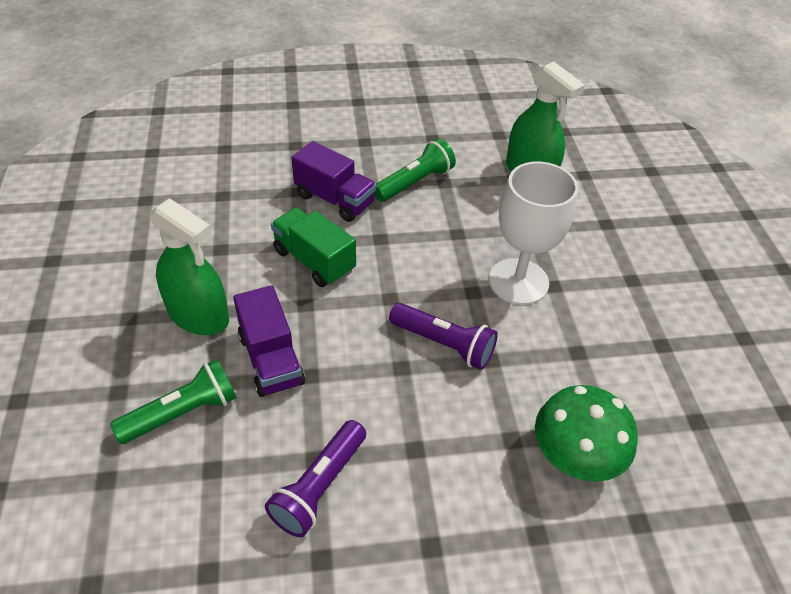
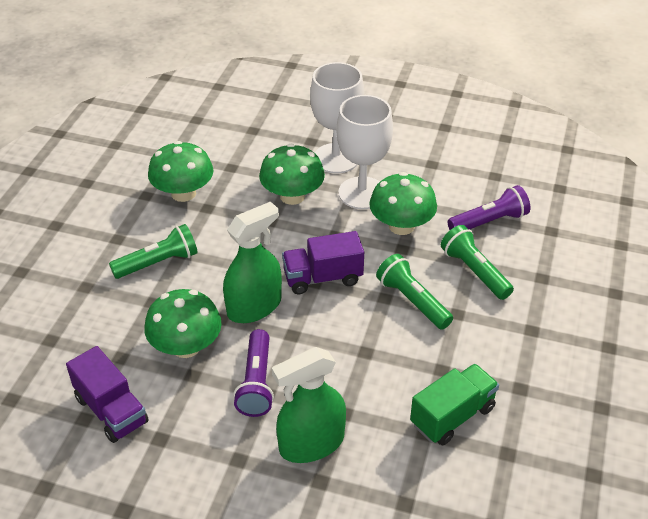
green flashlight: 2 -> 3
green mushroom: 1 -> 4
white goblet: 1 -> 2

